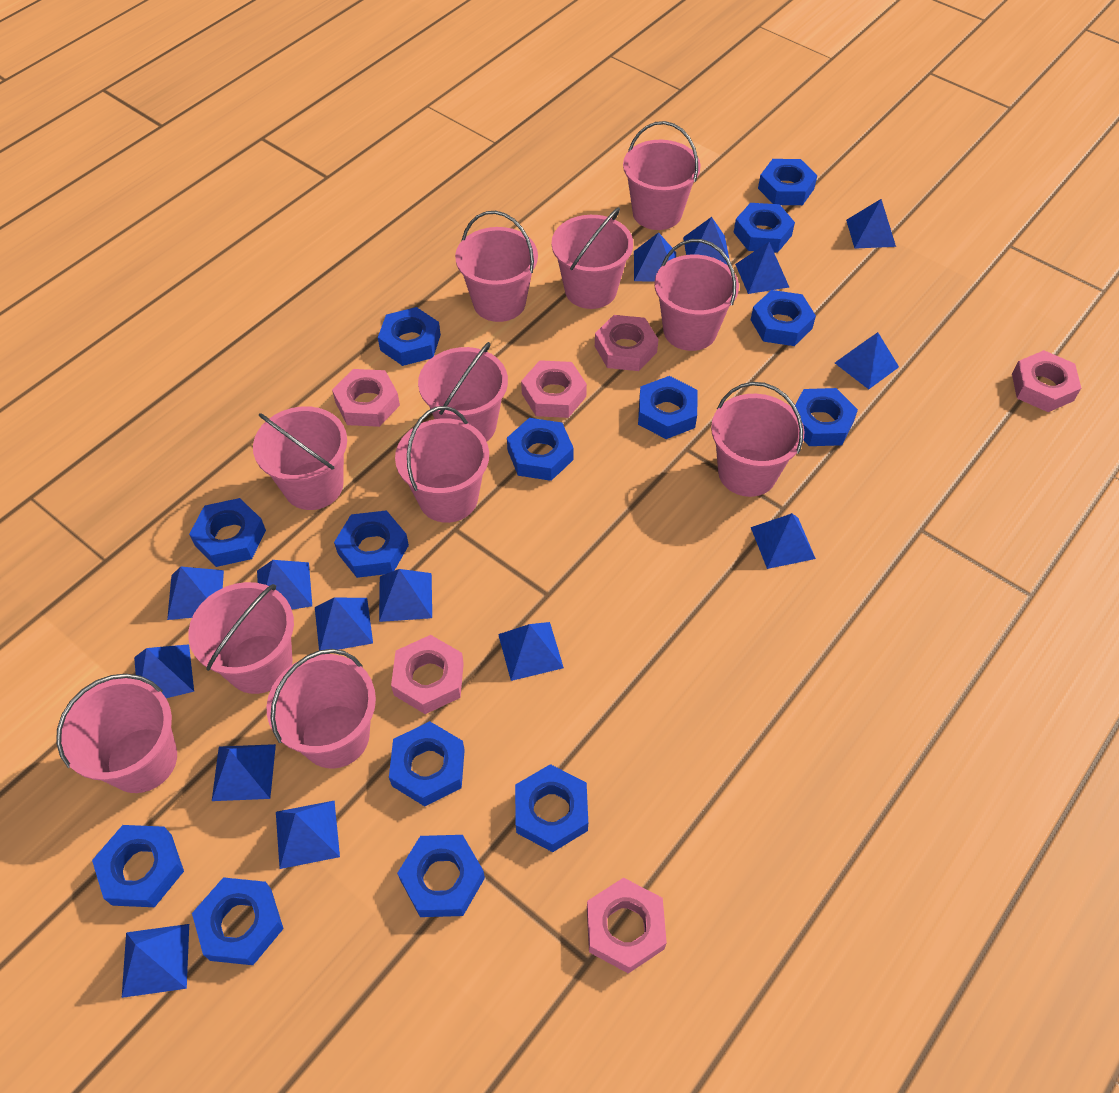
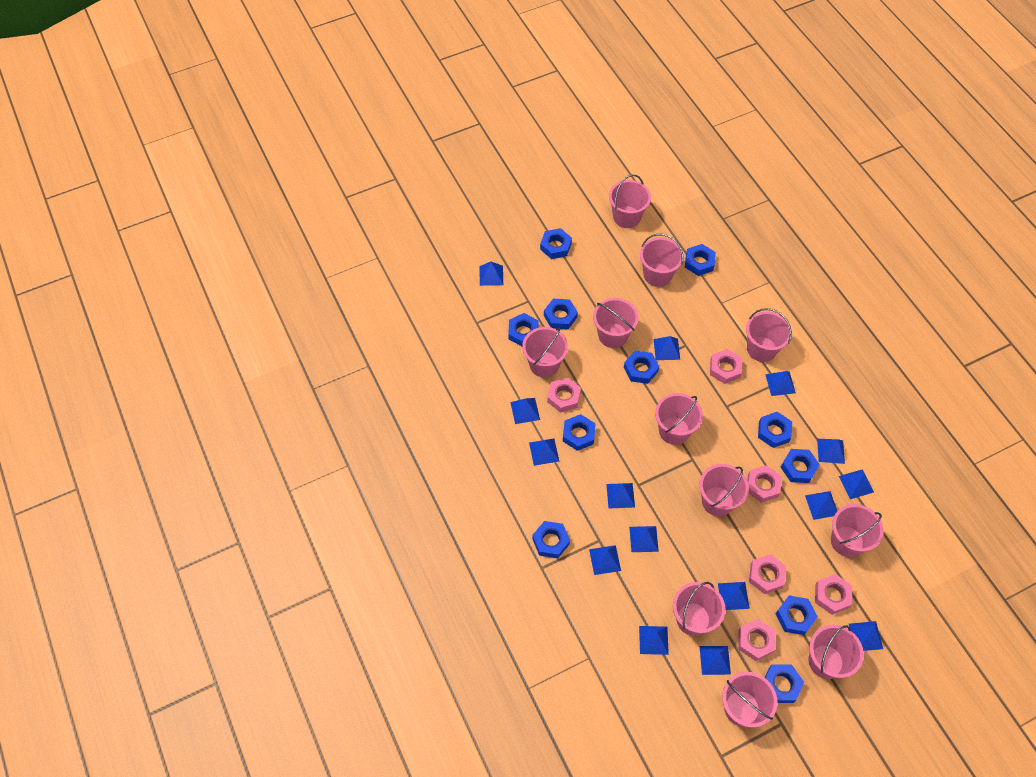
blue nut: 14 -> 11

